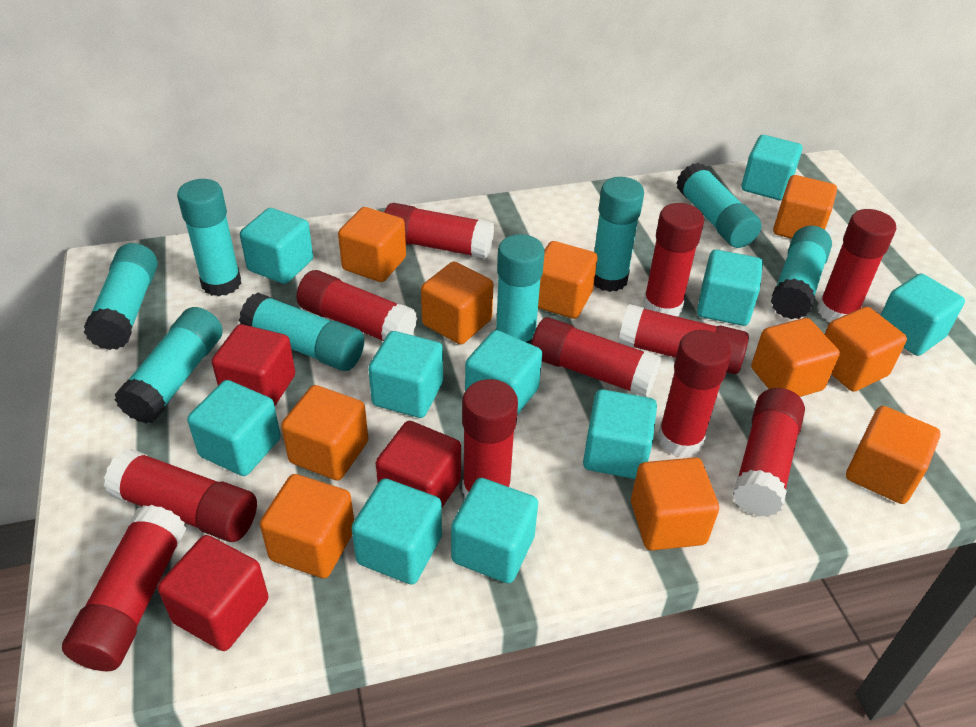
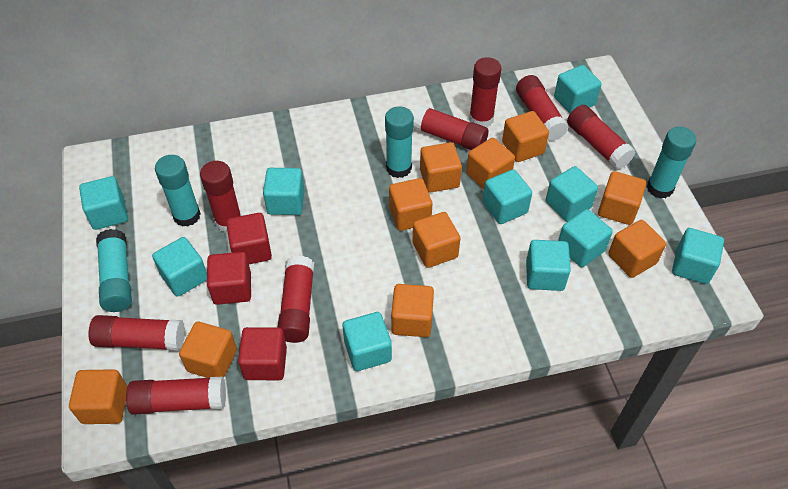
red glue stick: 11 -> 8
turquoise glue stick: 8 -> 4

